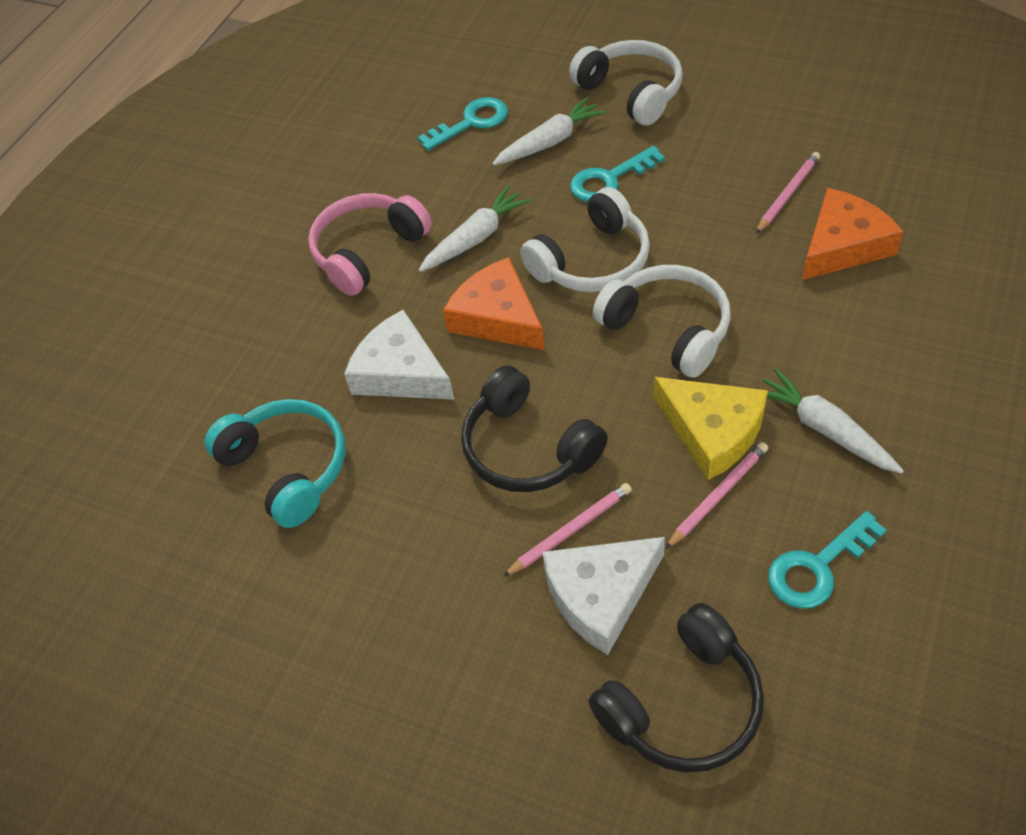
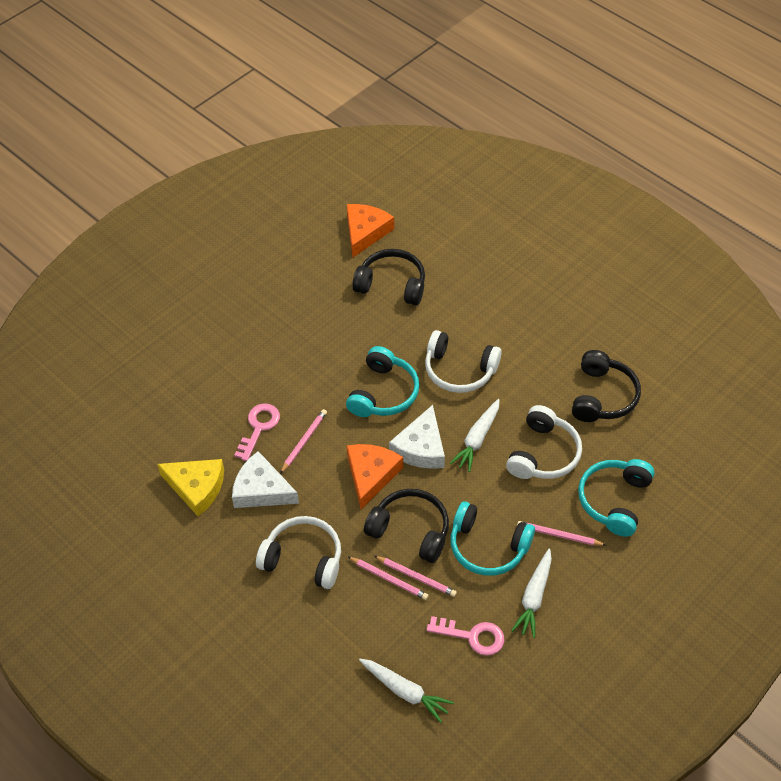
black headphones: 2 -> 3
pink headphones: 1 -> 0
pink key: 0 -> 2
pink pencil: 3 -> 4
turquoise headphones: 1 -> 3
turquoise key: 3 -> 0

